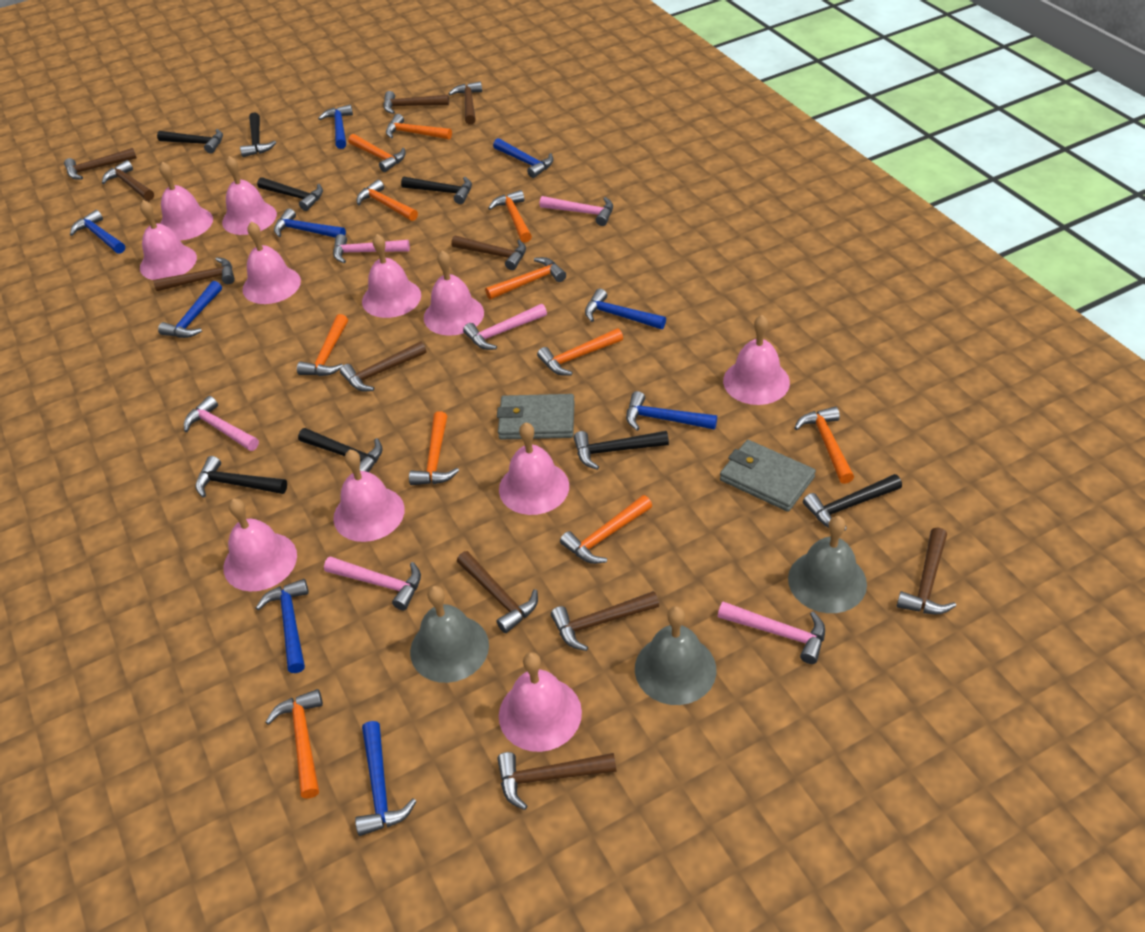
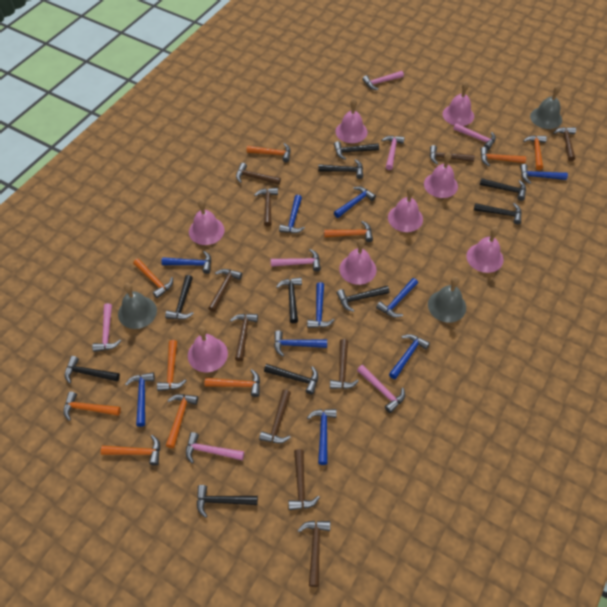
black hammer: 8 -> 10
blue hammer: 9 -> 10
brown hammer: 11 -> 10
grey wallet: 2 -> 0
orange hammer: 11 -> 10
pink bell: 11 -> 8
pink hammer: 6 -> 7

